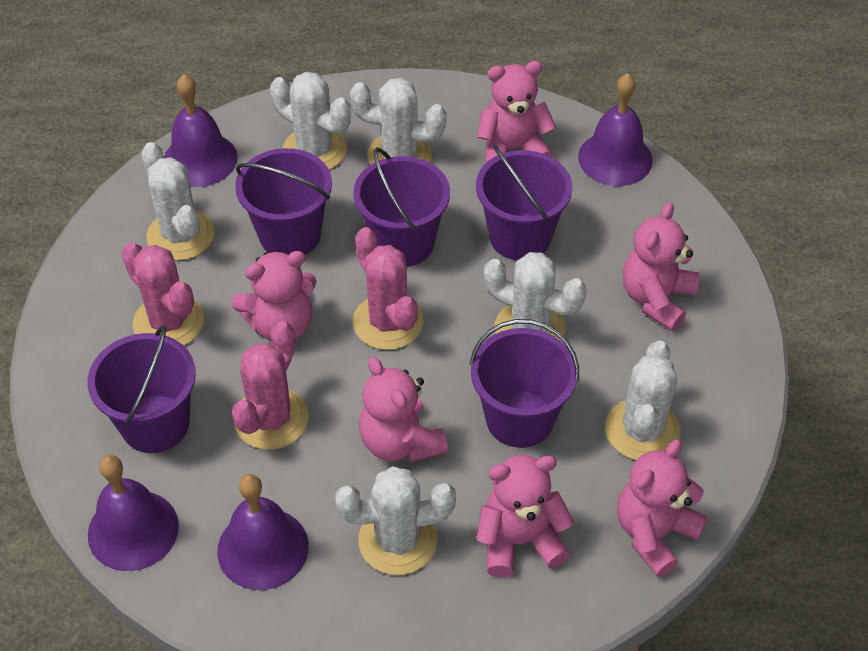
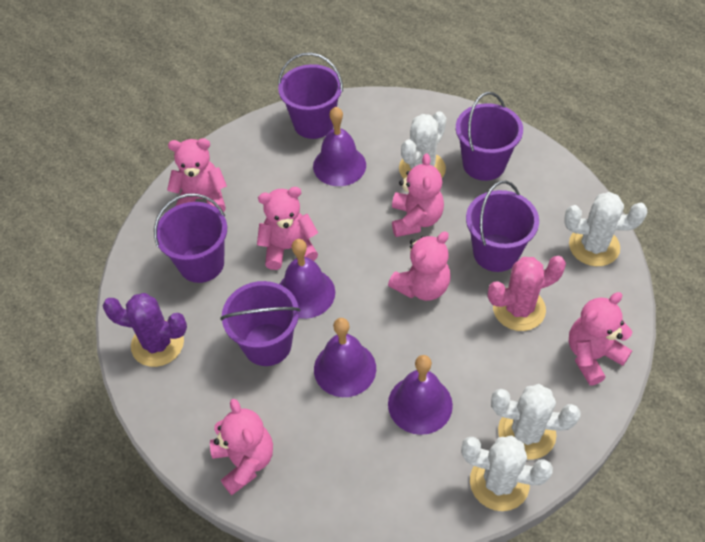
pink cactus: 3 -> 1
purple cactus: 0 -> 1
white cactus: 6 -> 4

